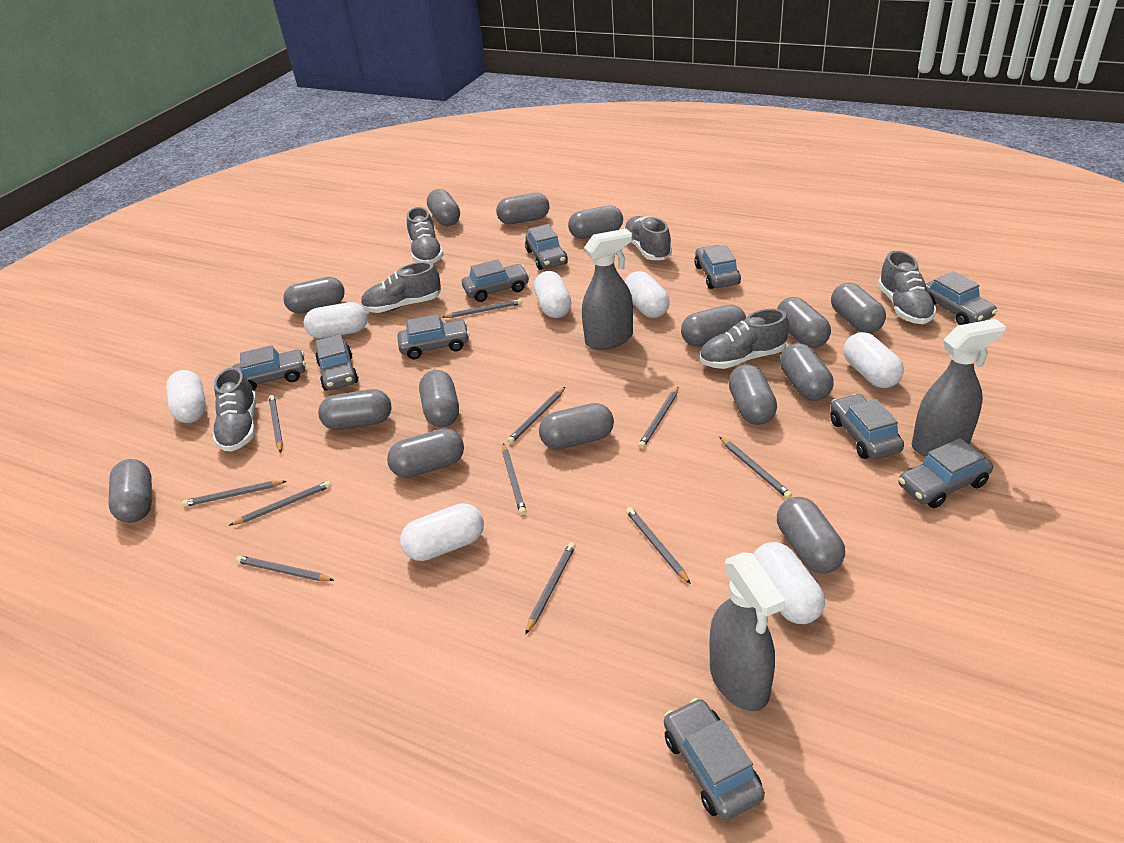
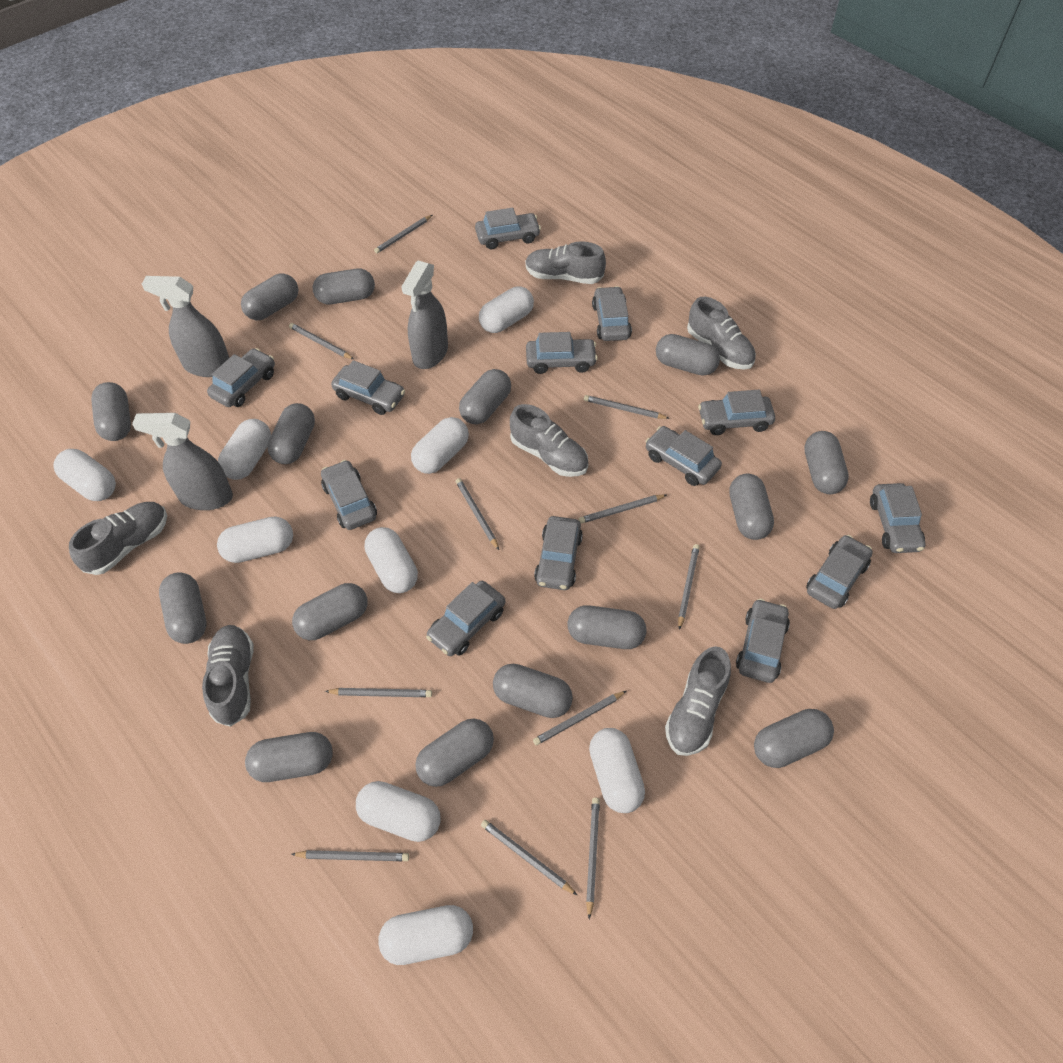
grey car: 10 -> 13
white capsule: 7 -> 9

